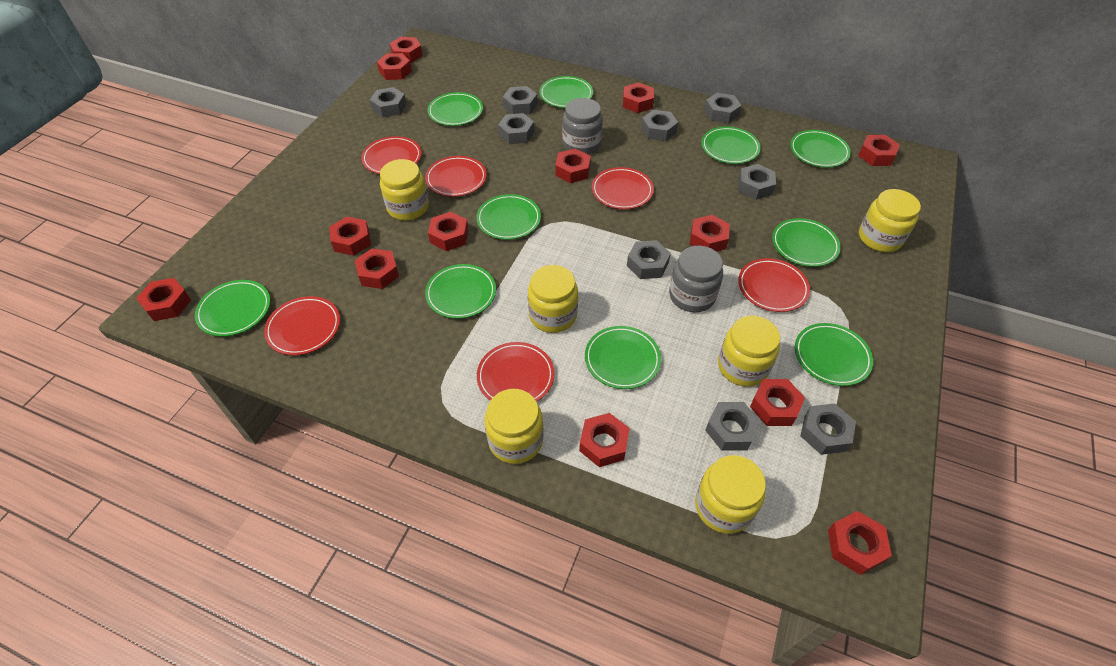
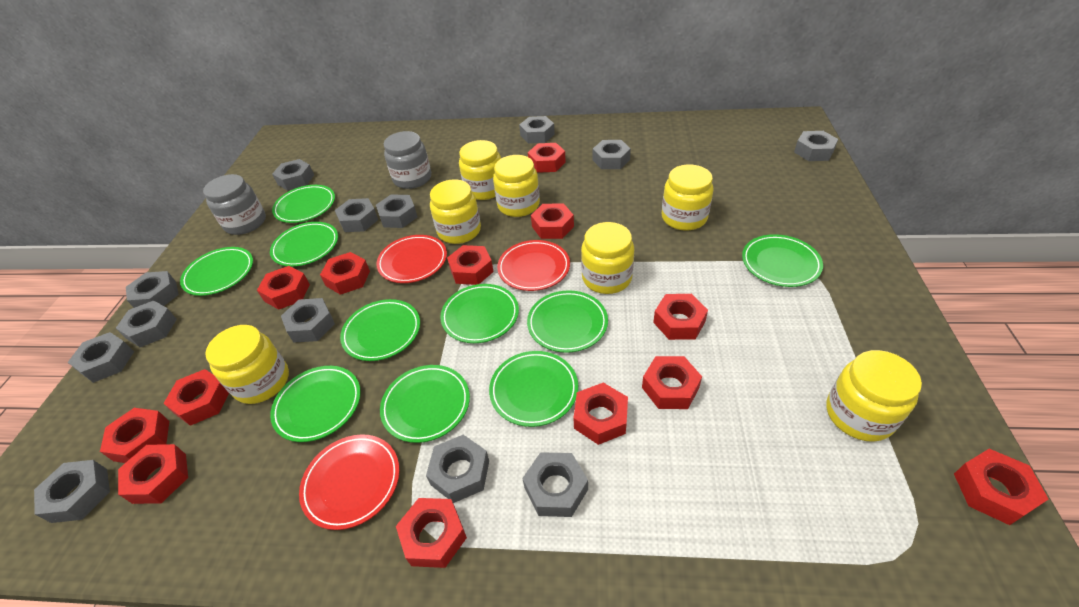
grey nut: 9 -> 13
red plate: 6 -> 3
yellow jar: 6 -> 7

